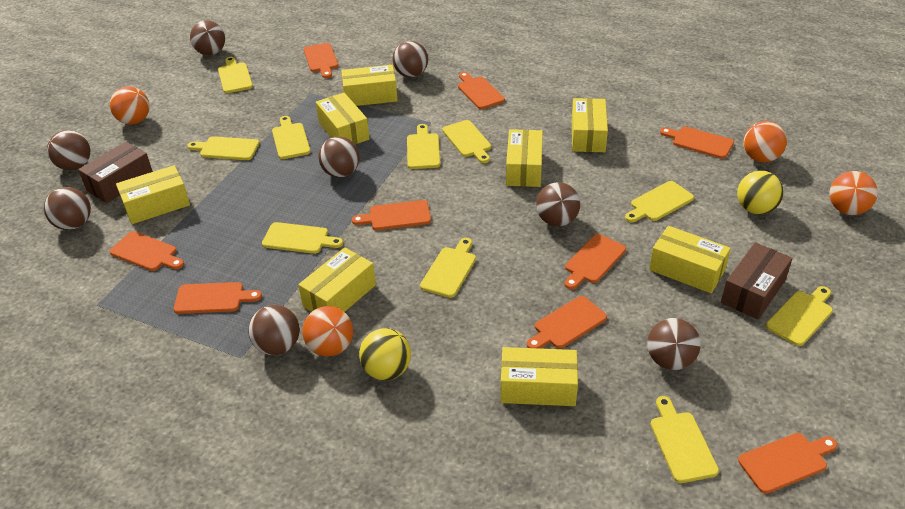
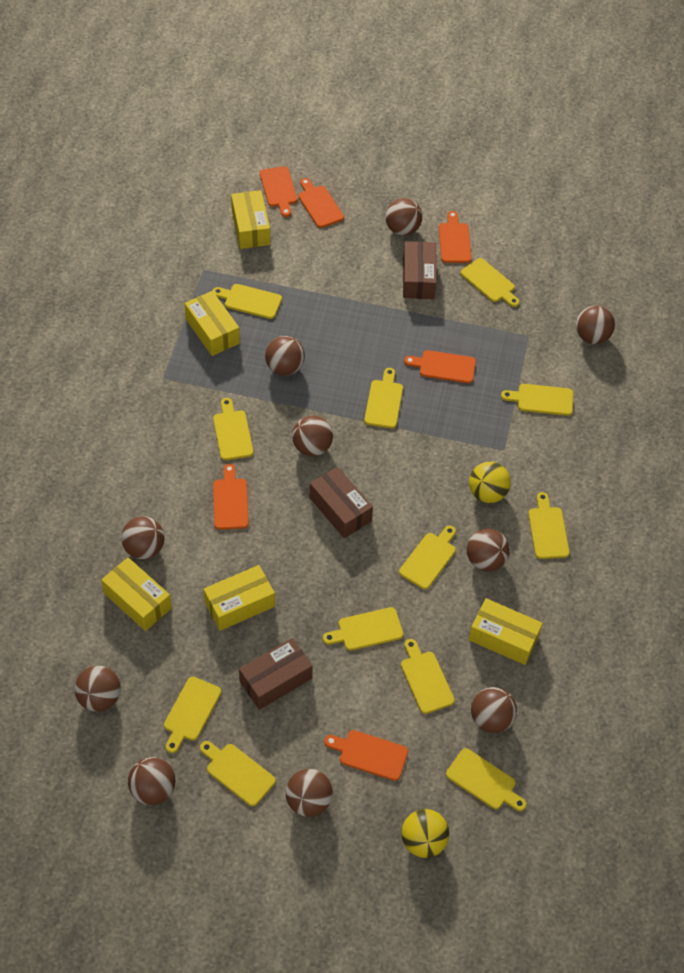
brown ball: 8 -> 10
brown box: 2 -> 3
orange ball: 4 -> 0
orange cutting board: 9 -> 6
yellow box: 8 -> 5
yellow cutting board: 10 -> 12

